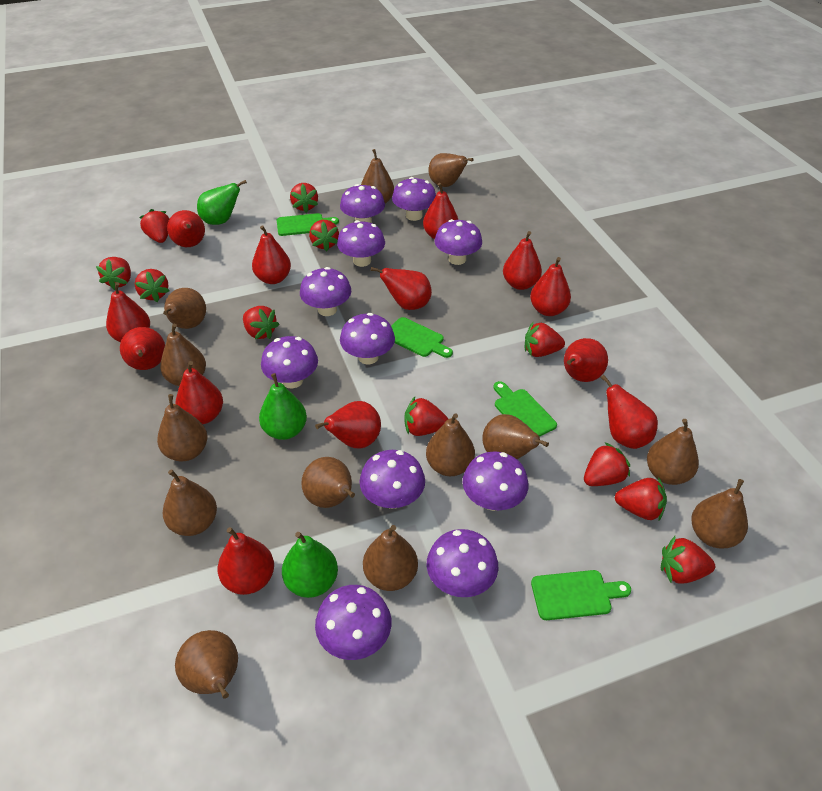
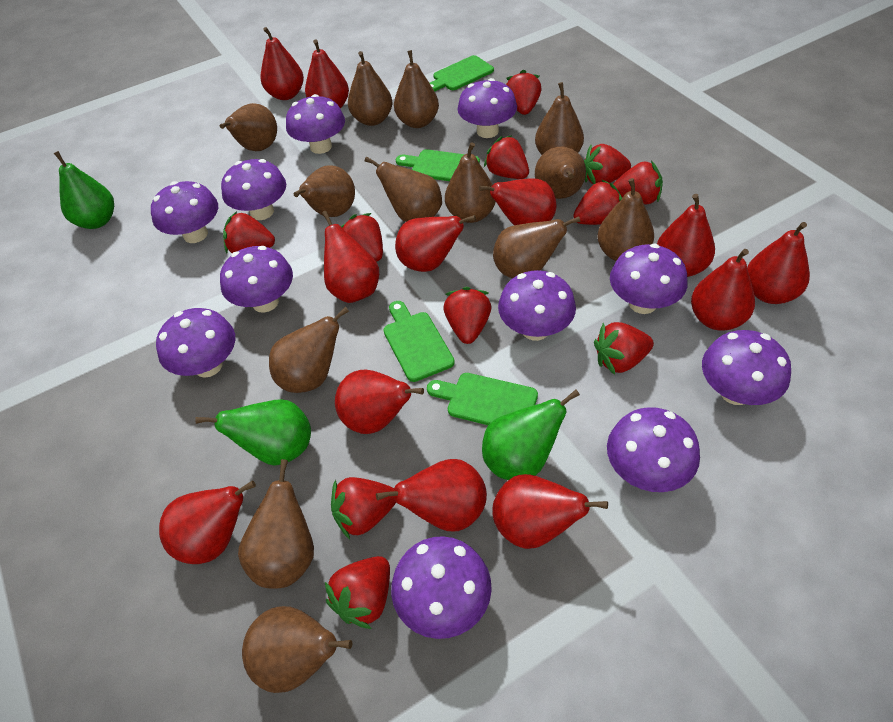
red pear: 13 -> 12

